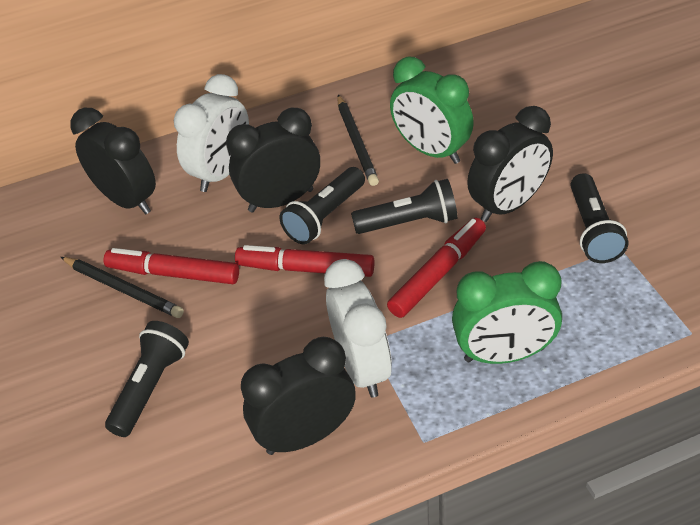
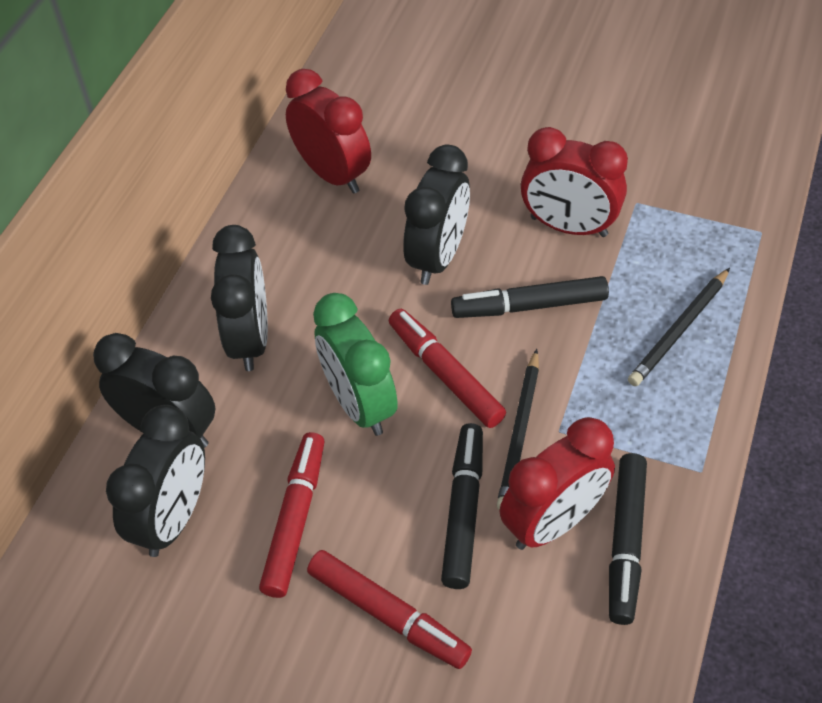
black flashlight: 4 -> 0
black marker: 0 -> 3
green clock: 2 -> 1
red clock: 0 -> 3
white clock: 2 -> 0

